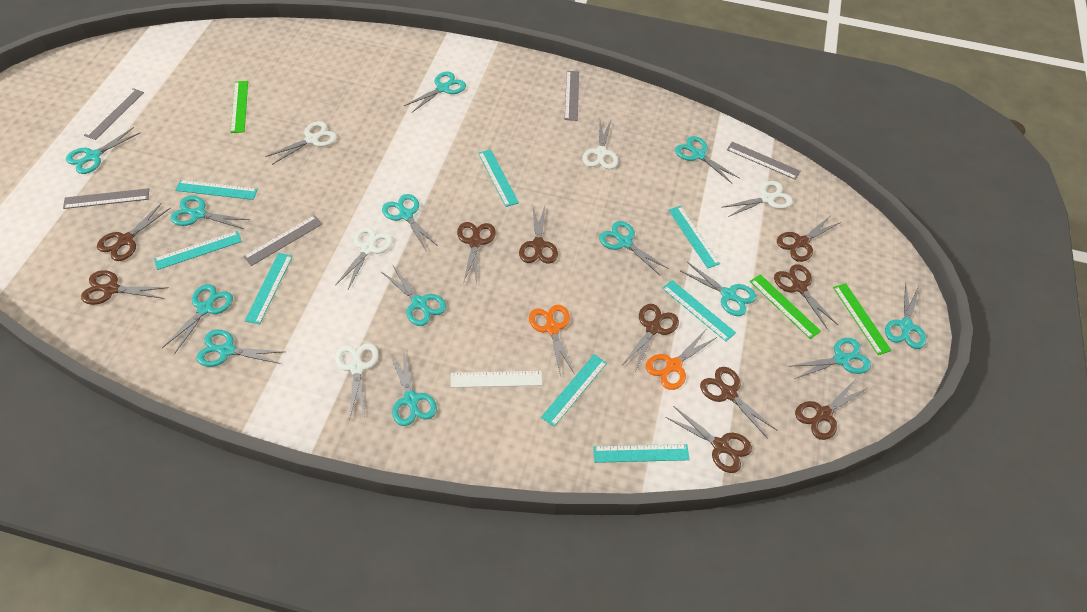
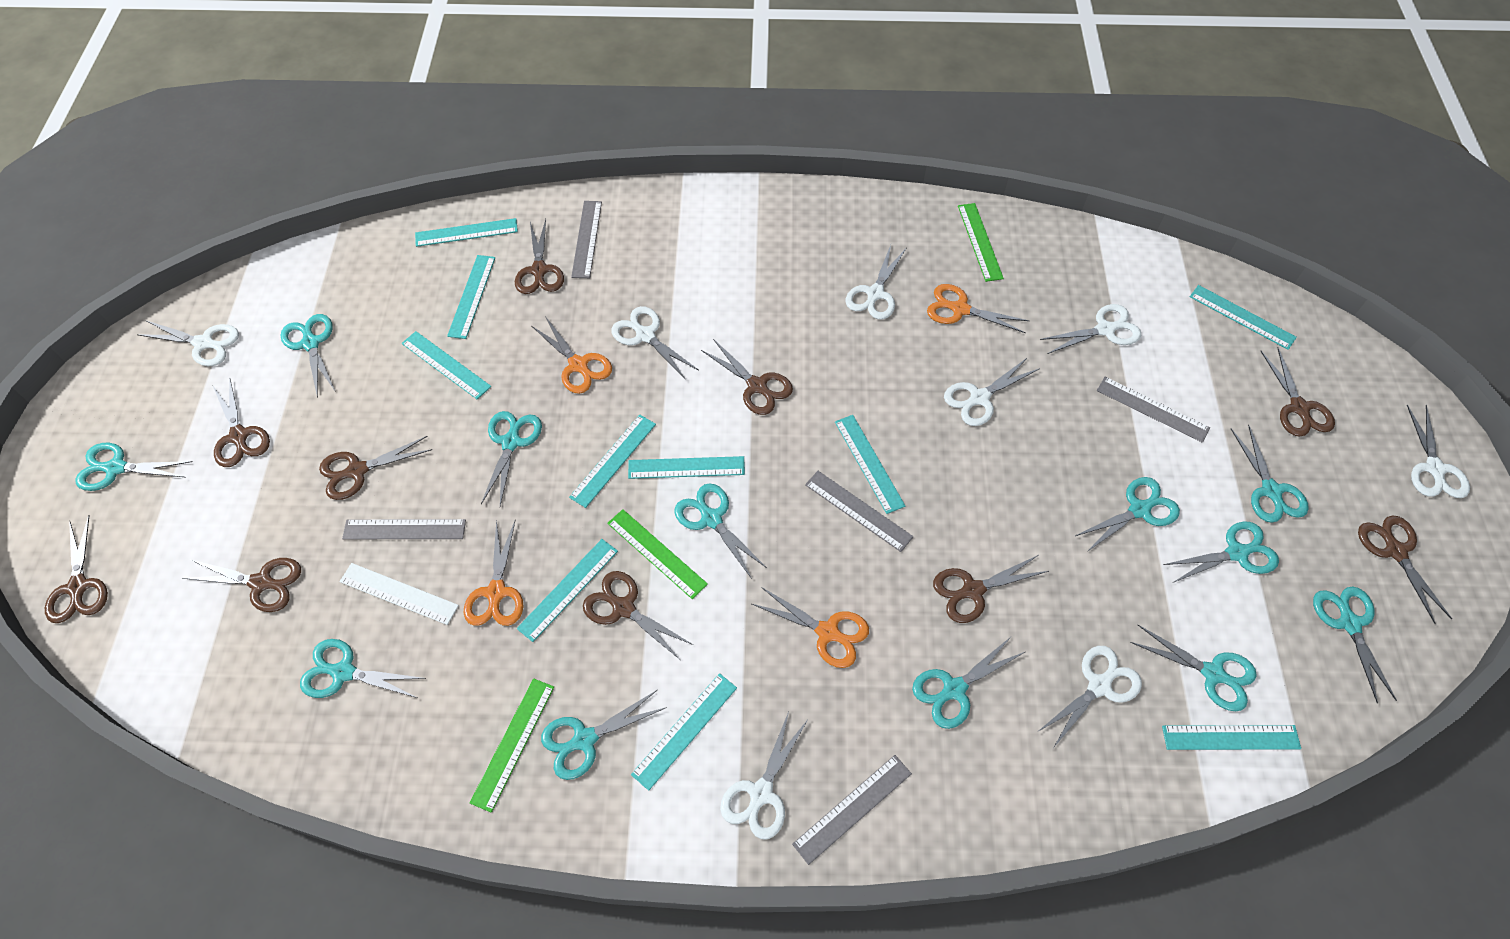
orange scissors: 2 -> 4
turquoise ruler: 8 -> 10
turquoise scissors: 13 -> 12
white scissors: 5 -> 8

